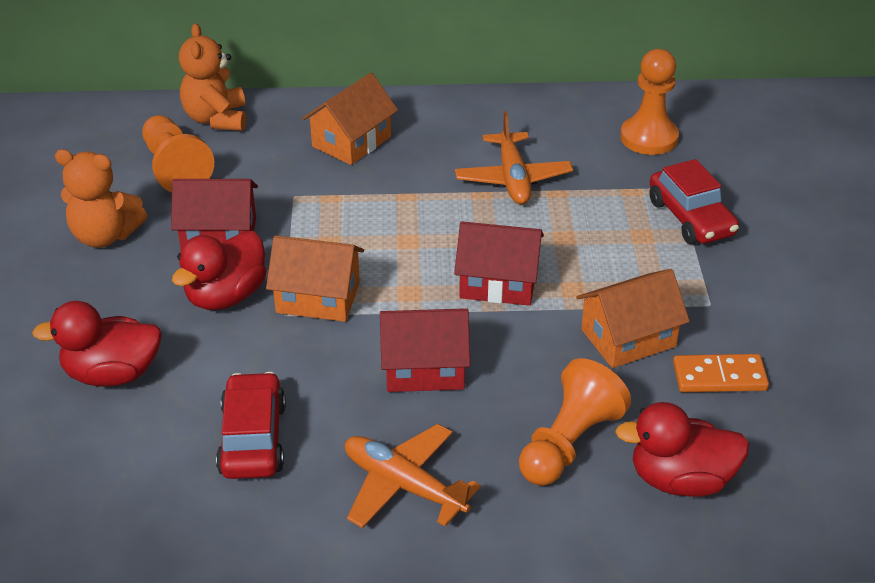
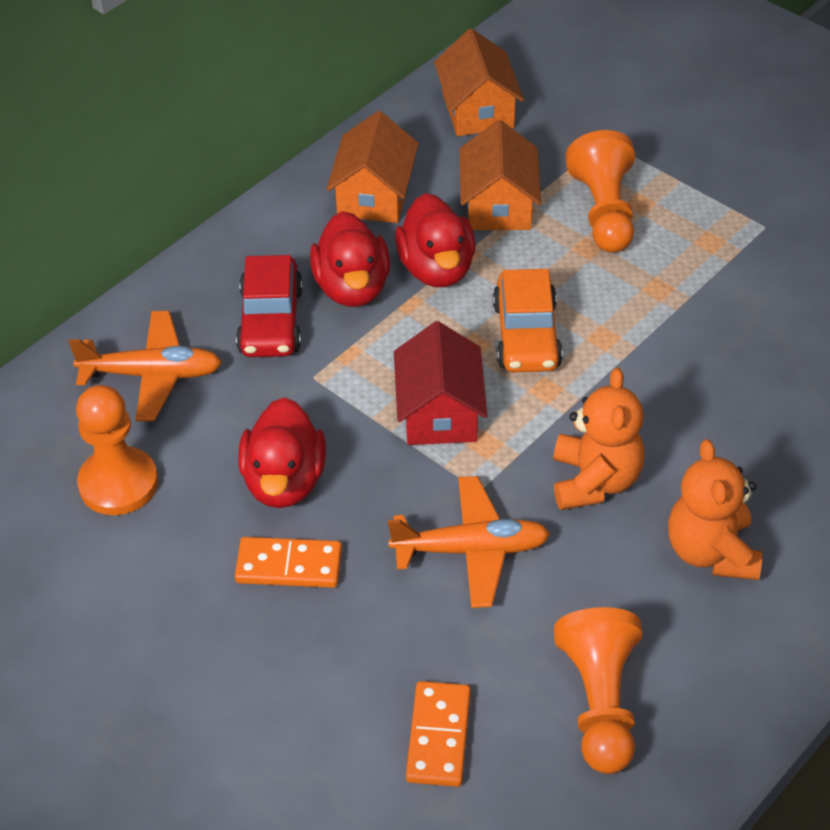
orange car: 0 -> 1
orange domino: 1 -> 2
red car: 2 -> 1
red house: 3 -> 1

